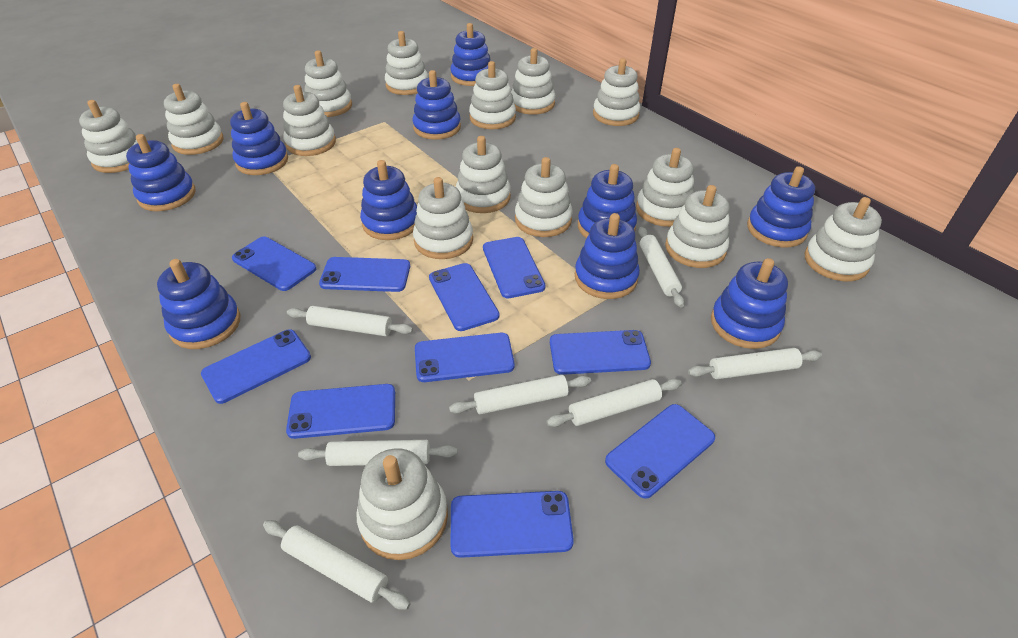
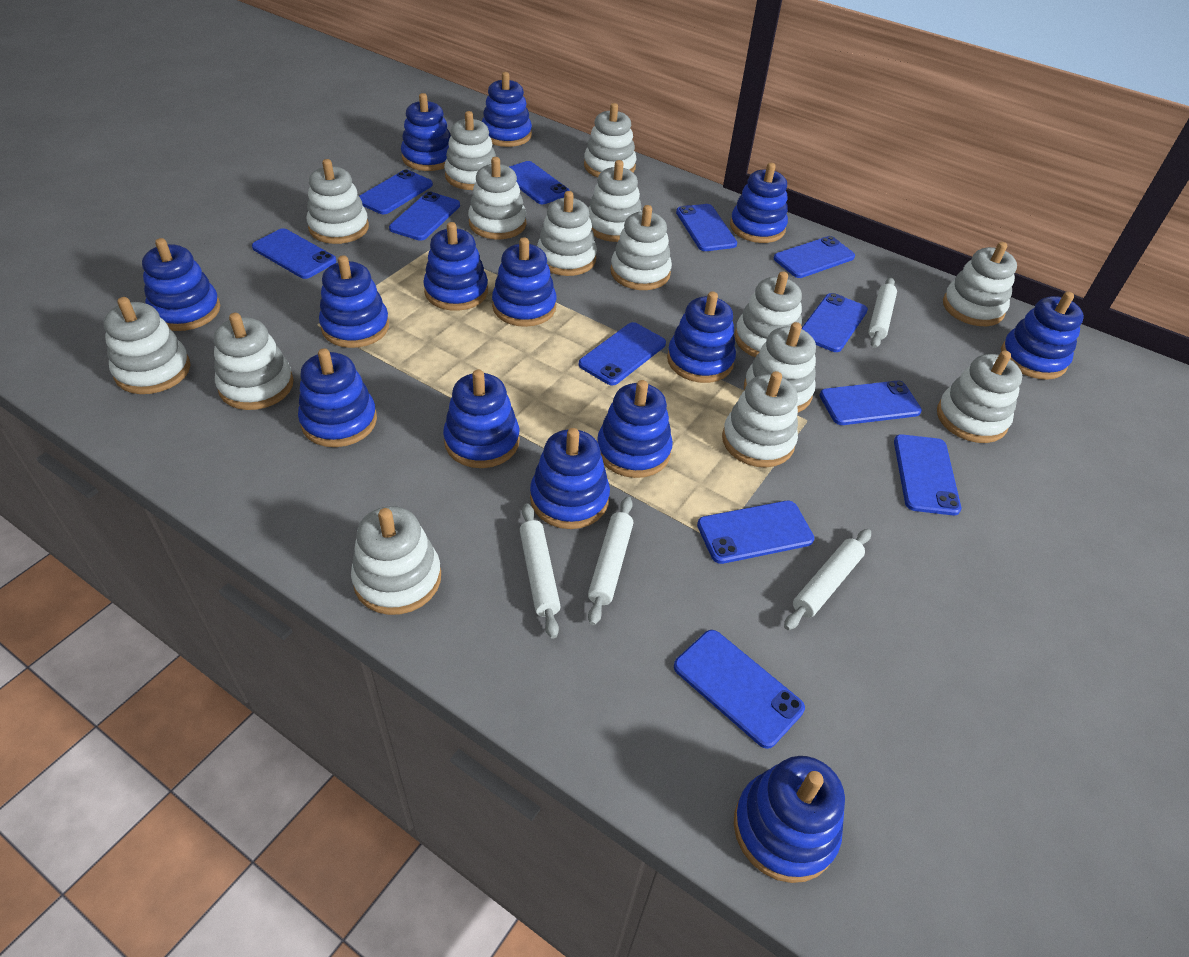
blue phone: 10 -> 12
blue stacking toy: 10 -> 14
white rolling pin: 7 -> 4

